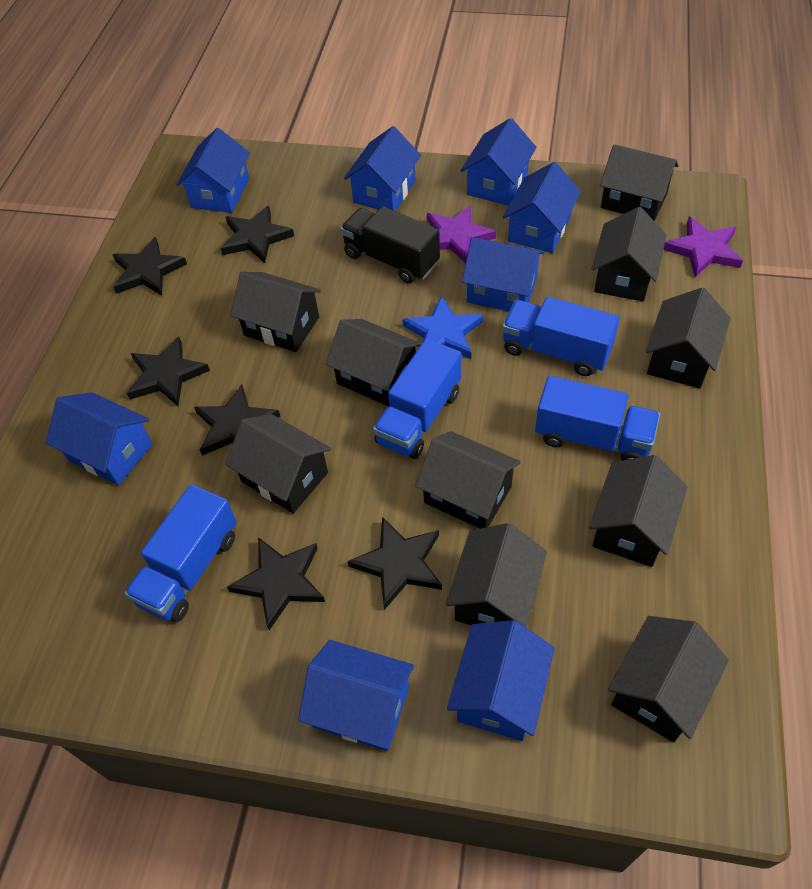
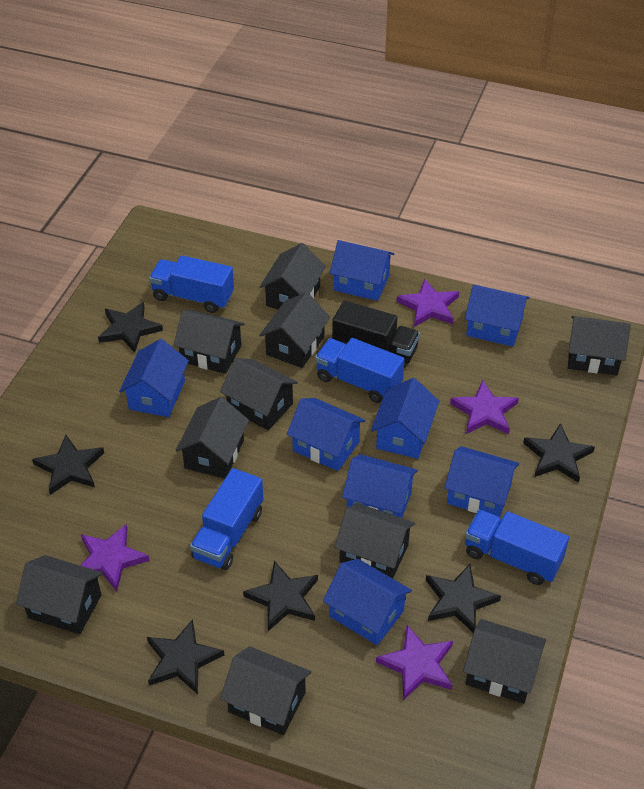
blue star: 1 -> 0
purple star: 2 -> 4

